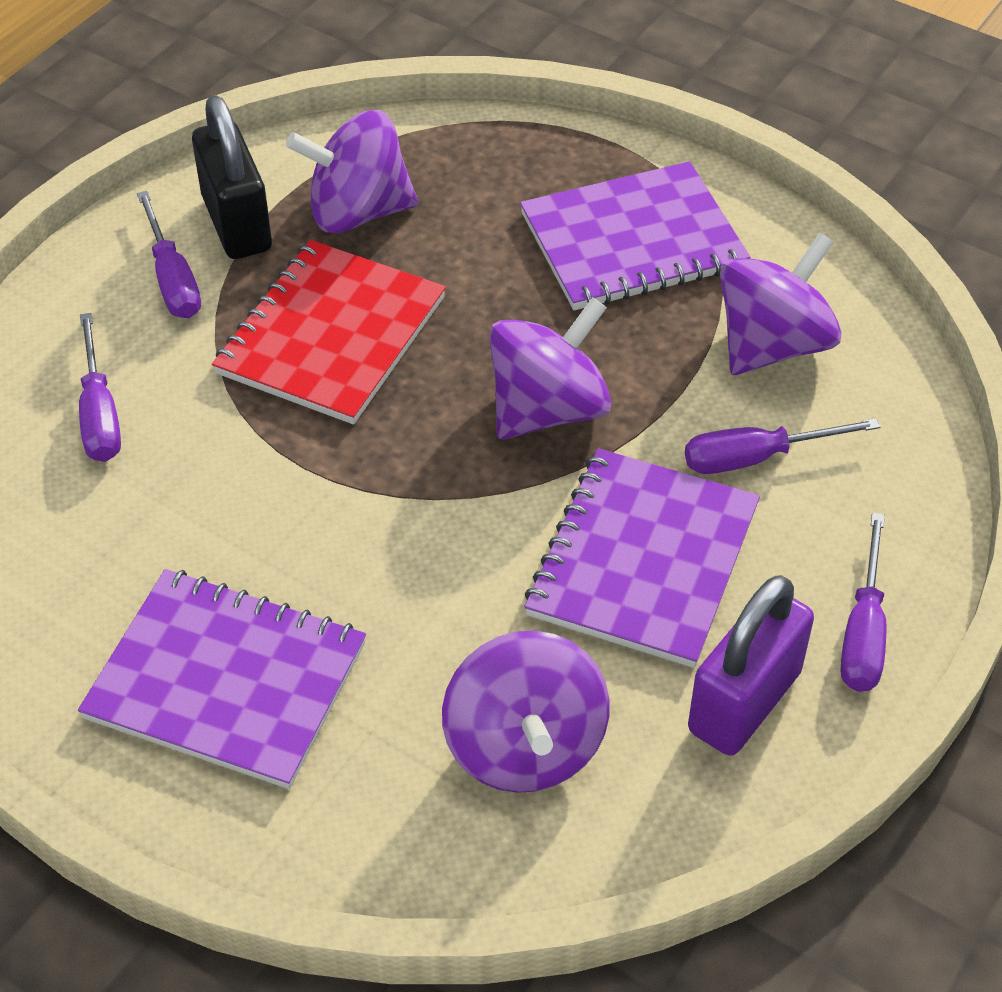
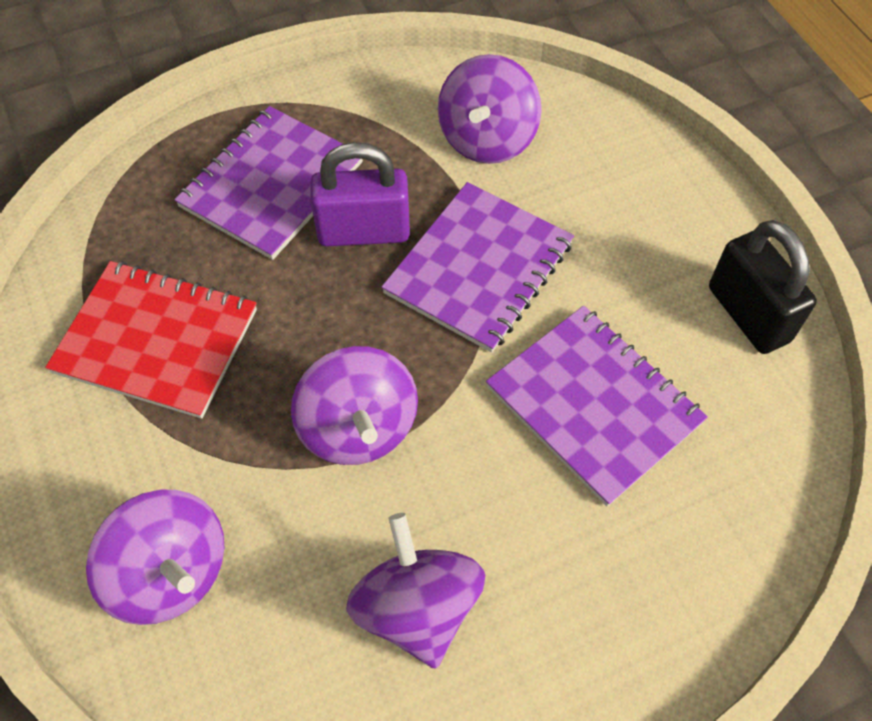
purple screwdriver: 4 -> 0

